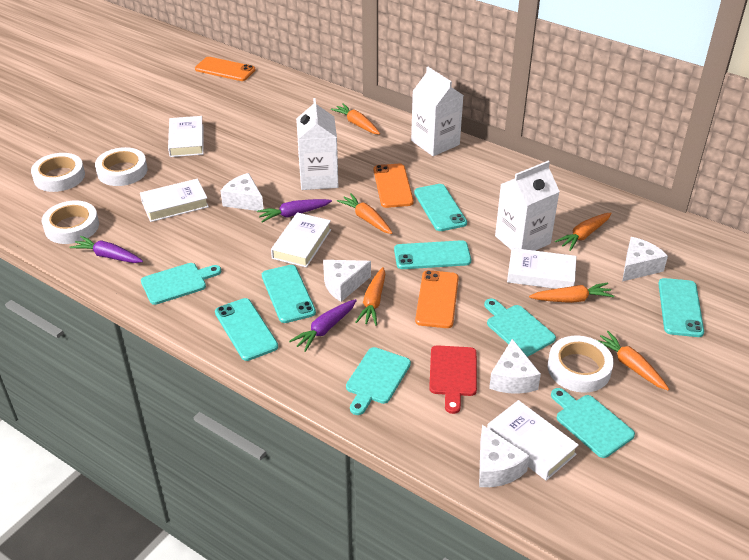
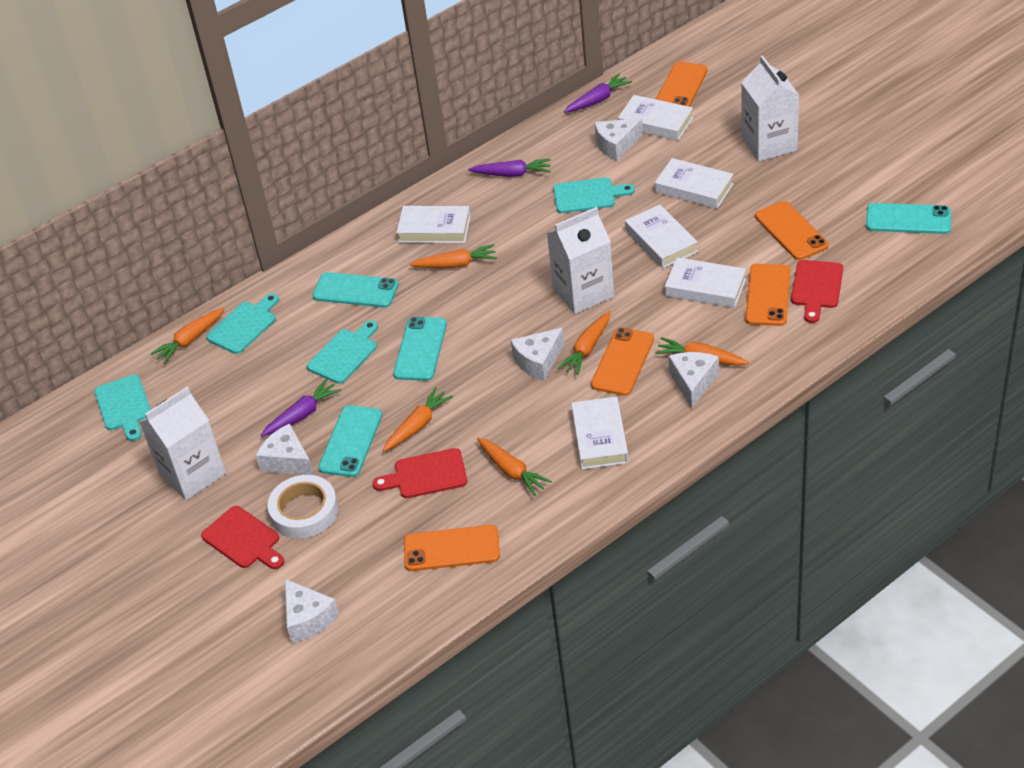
orange phone: 3 -> 5
red cutting board: 1 -> 3
turquoise phone: 5 -> 4
white book: 5 -> 6
white tape: 4 -> 1

